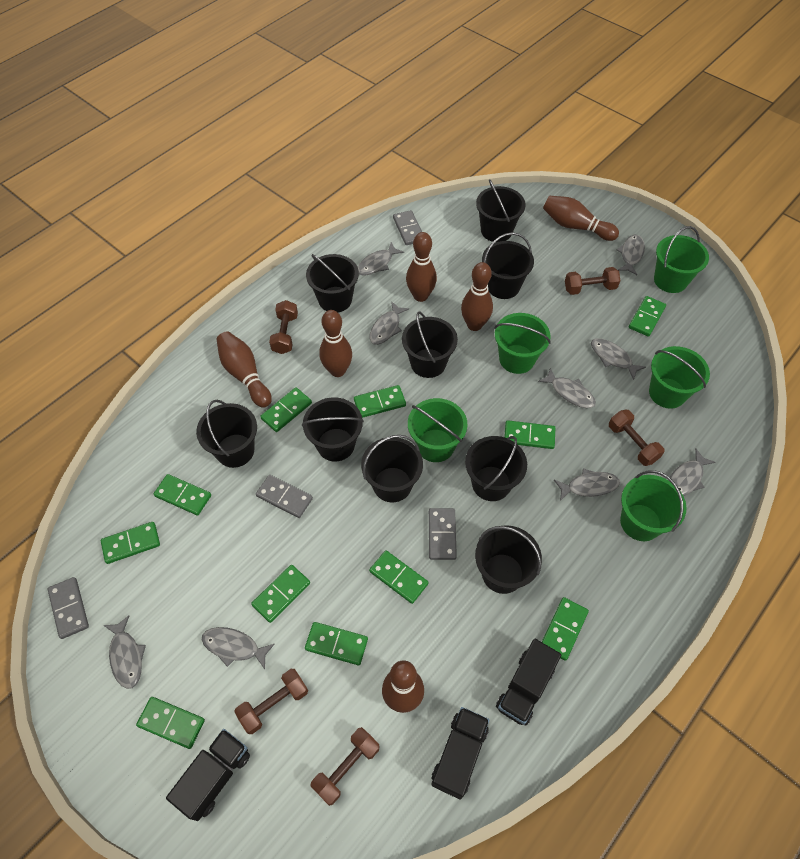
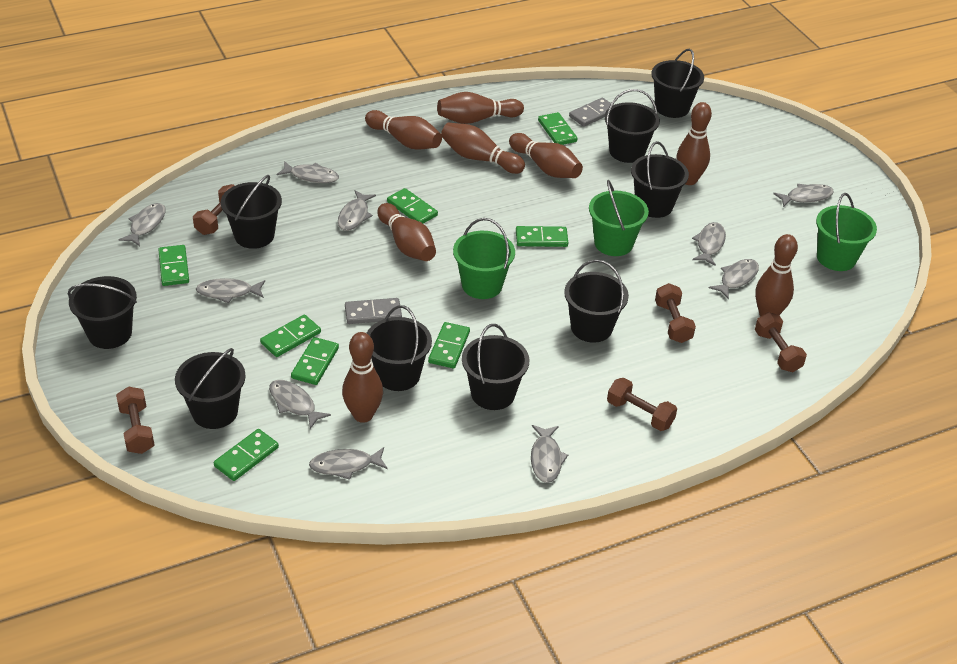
black truck: 3 -> 0
brown bowling pin: 6 -> 8
green bucket: 5 -> 3
green domino: 11 -> 8
grey domino: 4 -> 2
grey fish: 9 -> 10

